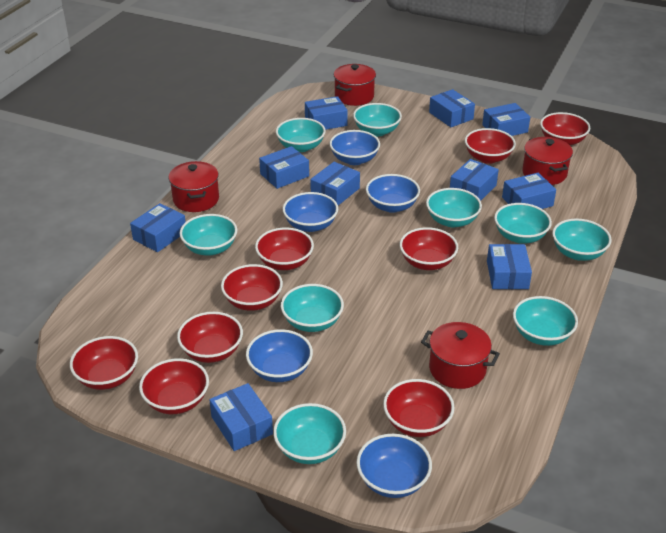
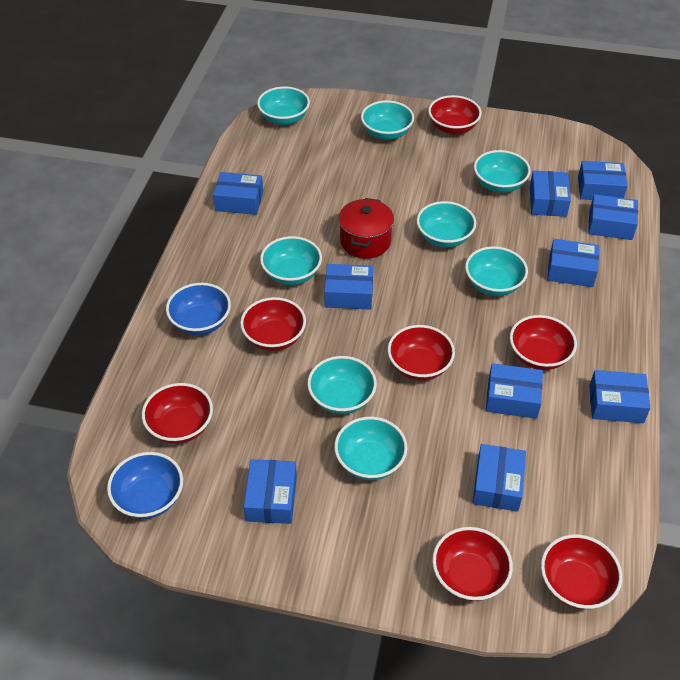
blue bowl: 5 -> 2
red bowl: 9 -> 7
red pot: 4 -> 1
turquoise bowl: 9 -> 8

